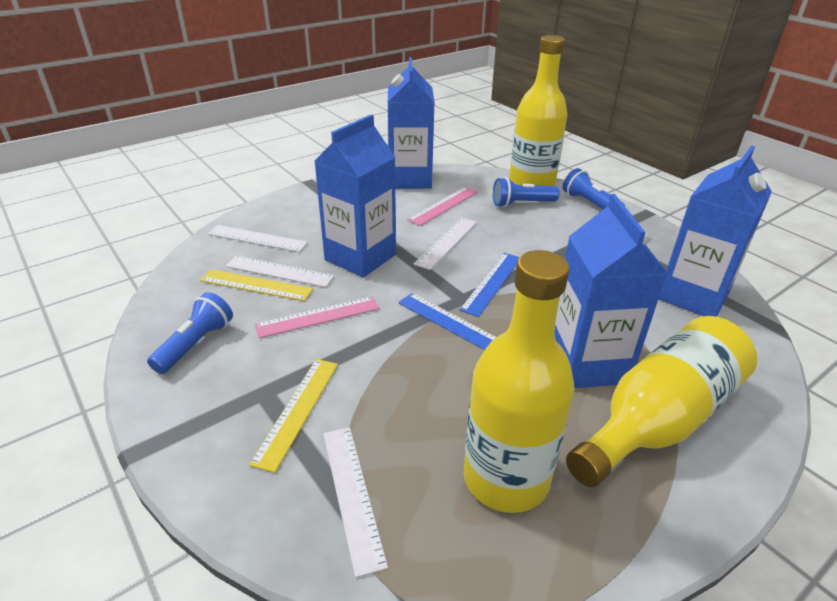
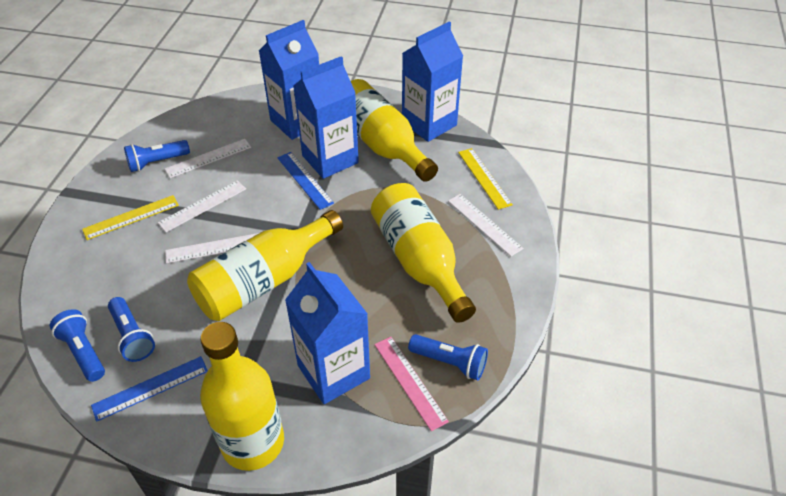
blue flashlight: 3 -> 4
pink ruler: 2 -> 1
yellow bottle: 3 -> 4

